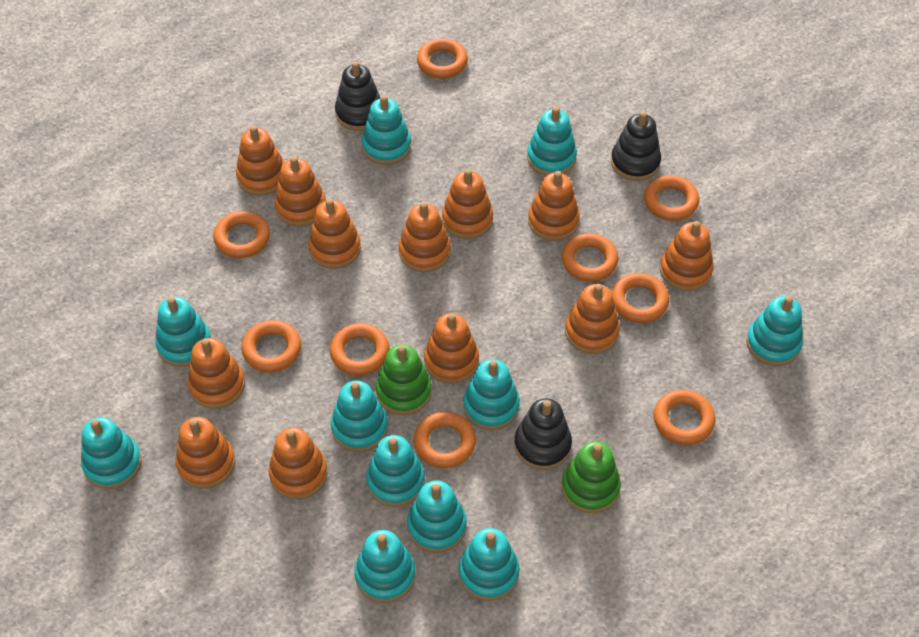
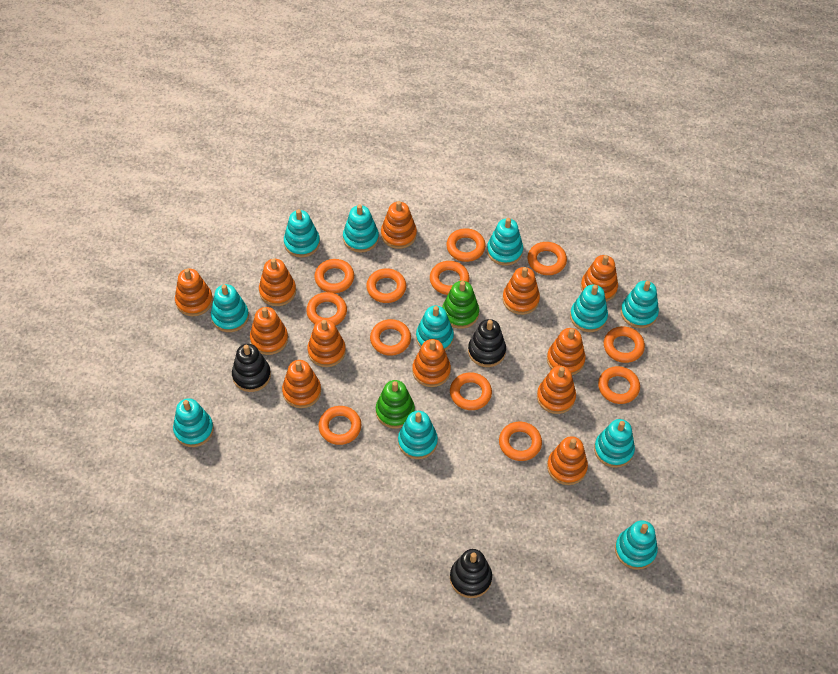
orange ring: 9 -> 12

